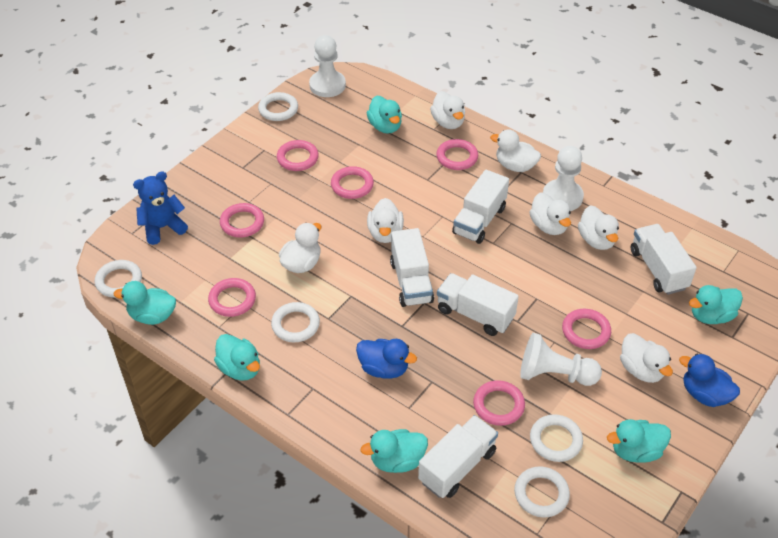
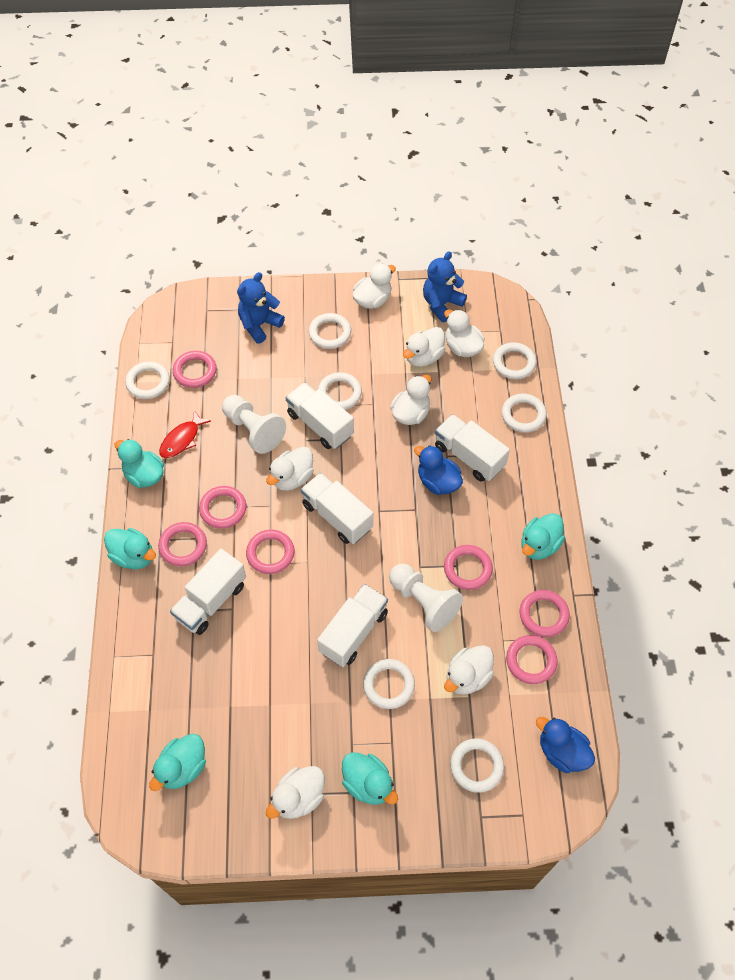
blue teddy bear: 1 -> 2
red fish: 0 -> 1
turquoise duck: 6 -> 5
white pawn: 3 -> 2
white ring: 5 -> 7

